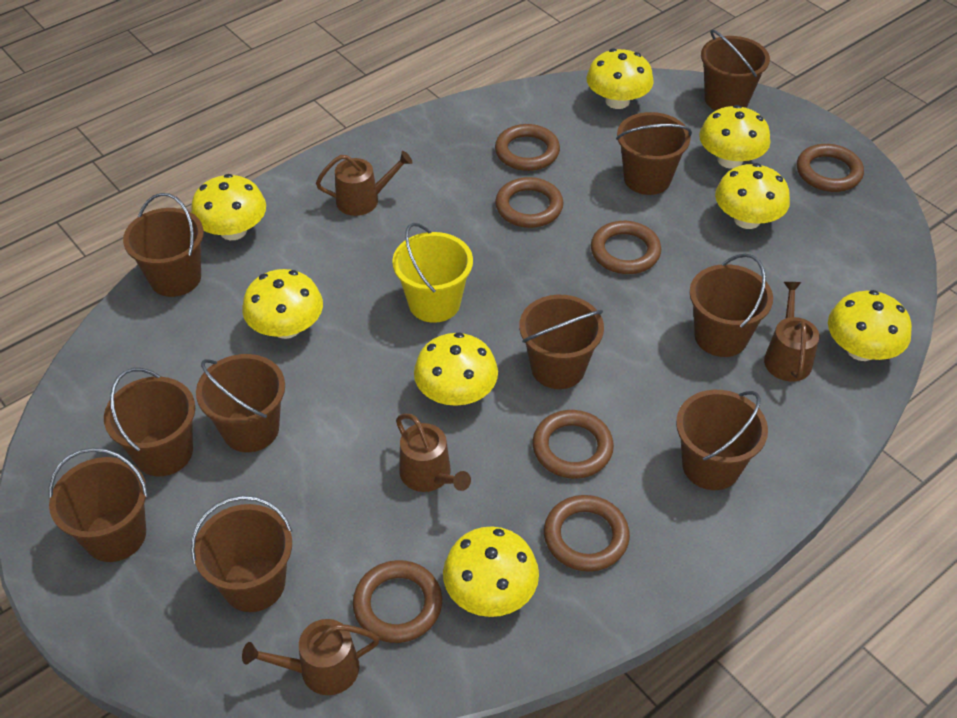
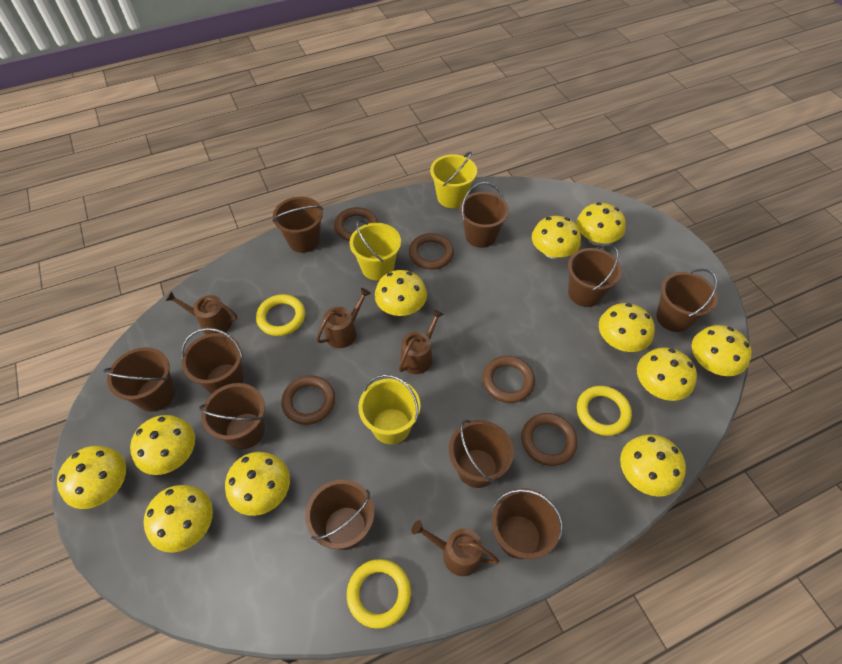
brown ring: 7 -> 5
yellow bucket: 1 -> 3
yellow mushroom: 8 -> 11
yellow ring: 0 -> 3

